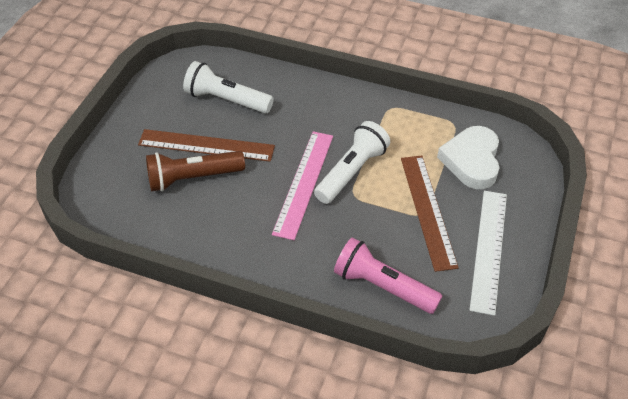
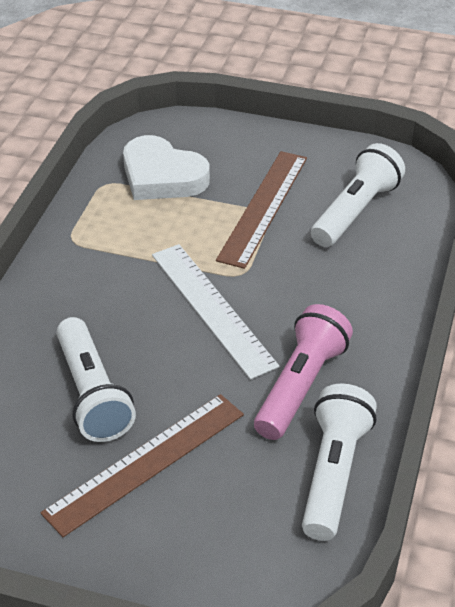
brown flashlight: 1 -> 0
pink ruler: 1 -> 0
white flashlight: 2 -> 3

